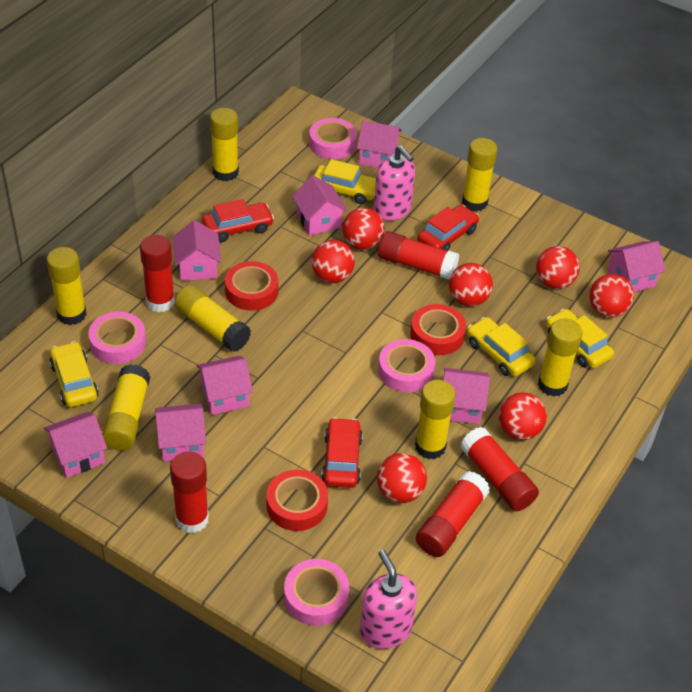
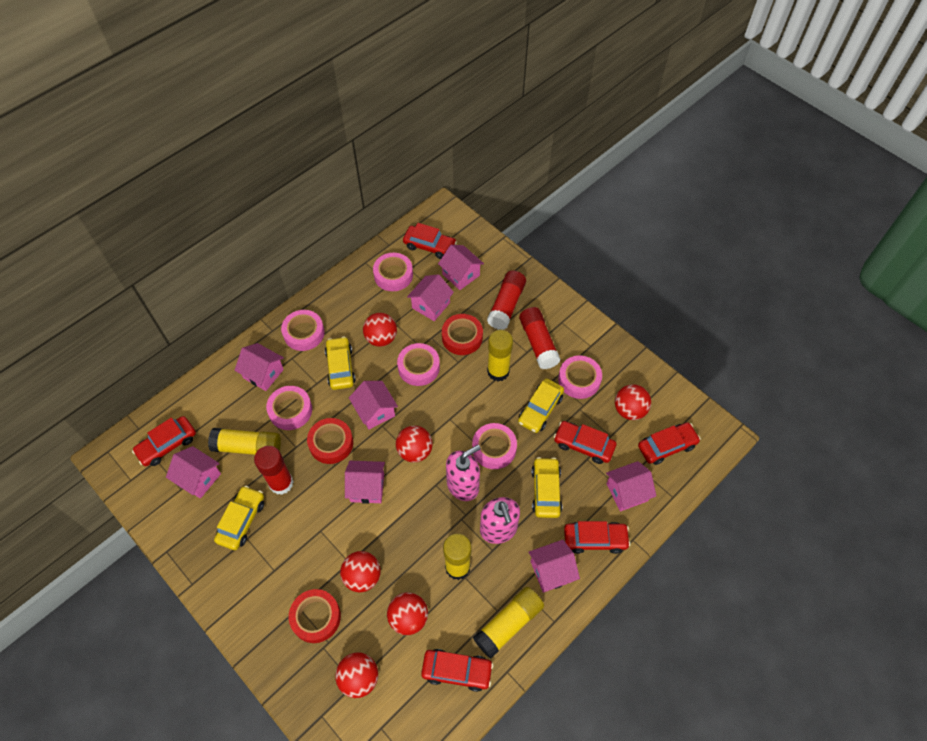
pink tape: 4 -> 6
red ball: 7 -> 6
red car: 3 -> 6
red glue stick: 5 -> 3
yellow glue stick: 7 -> 4

